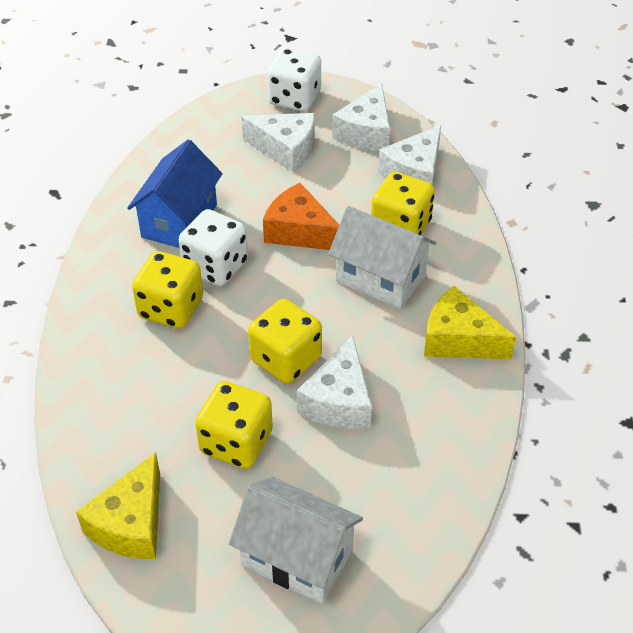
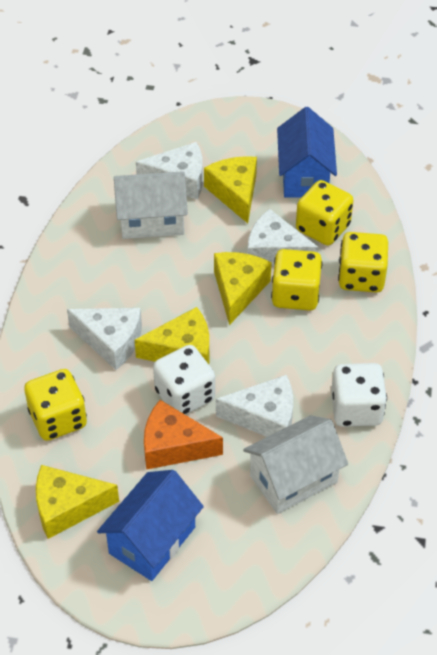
blue house: 1 -> 2
yellow cheese: 2 -> 4

